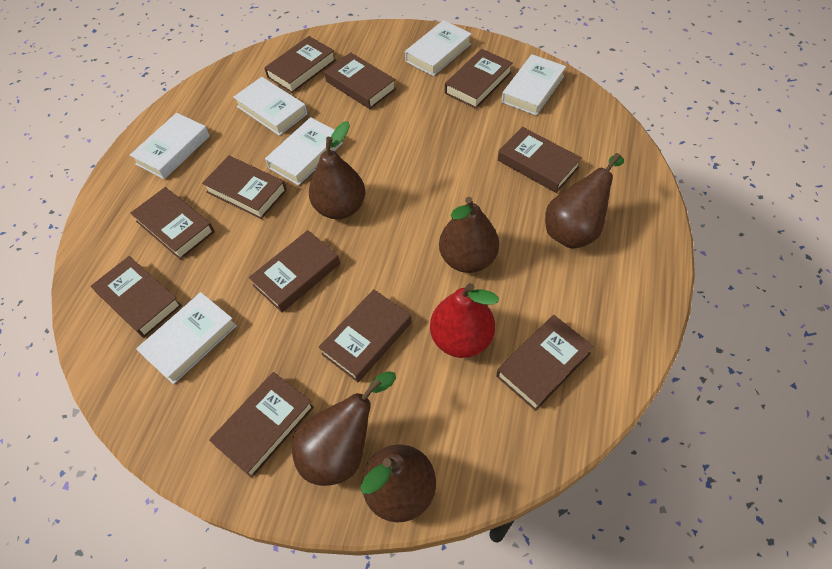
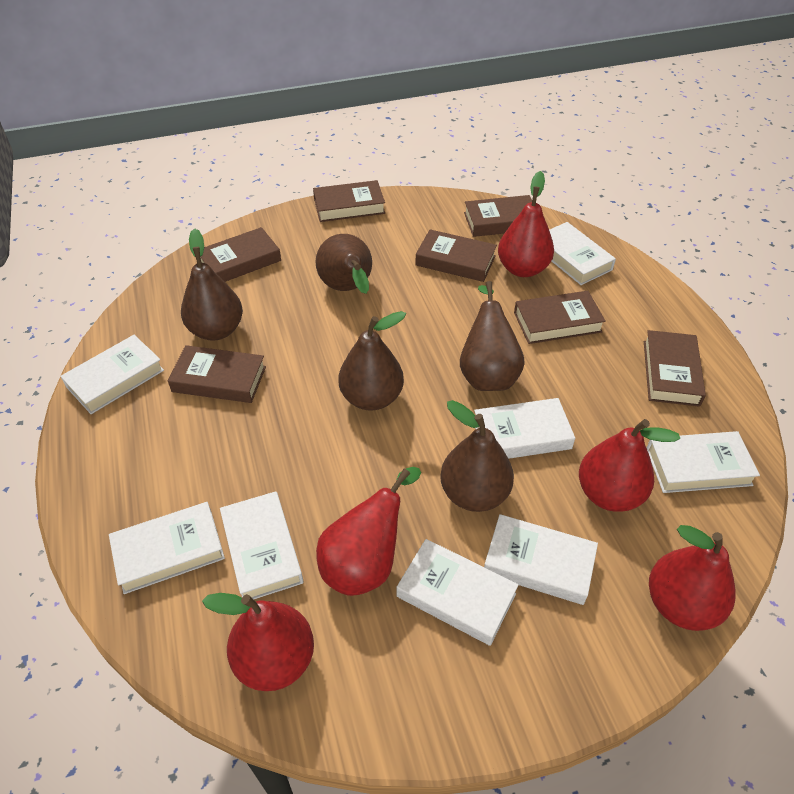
brown book: 11 -> 7
red pear: 1 -> 5
white book: 6 -> 8

